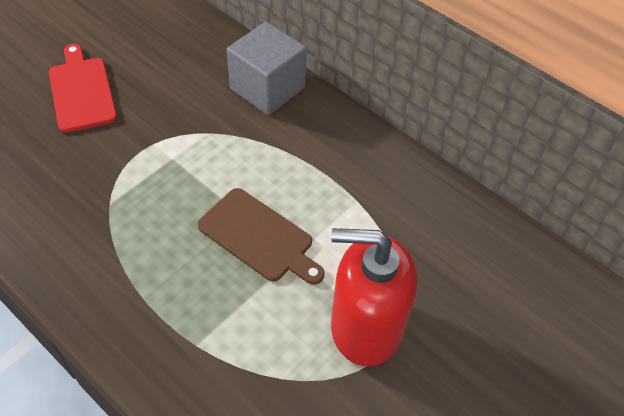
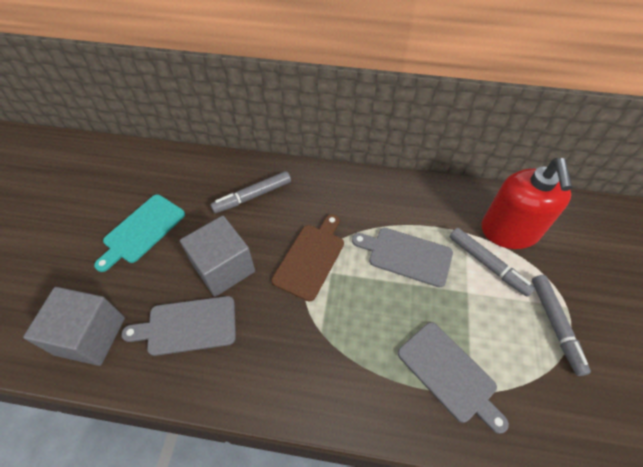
grey cube: 1 -> 2
grey cutting board: 0 -> 3
grey marker: 0 -> 3
red cutting board: 1 -> 0
turquoise cutting board: 0 -> 1

